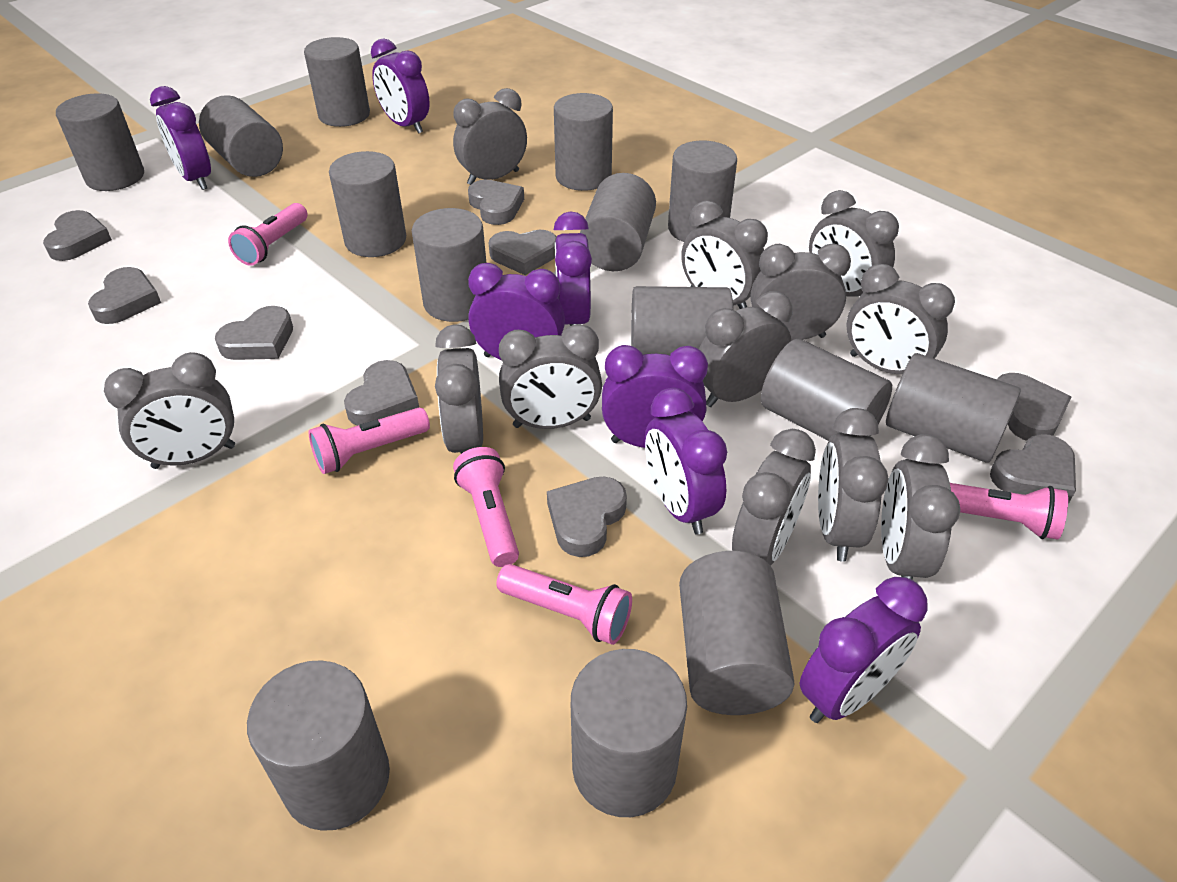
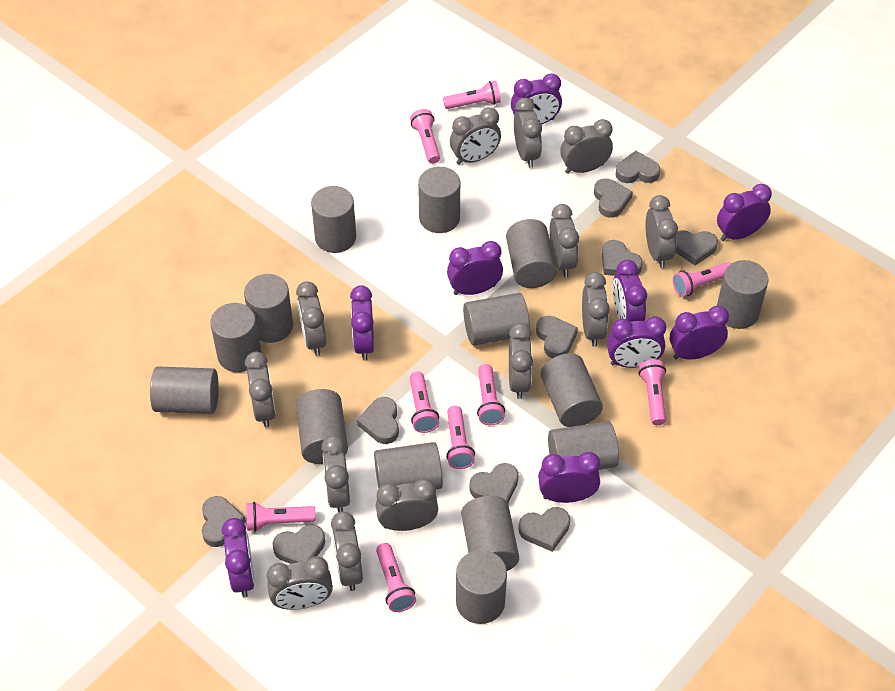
grey clock: 12 -> 13
grey heart: 9 -> 10
pink flashlight: 5 -> 9
purple clock: 7 -> 9

